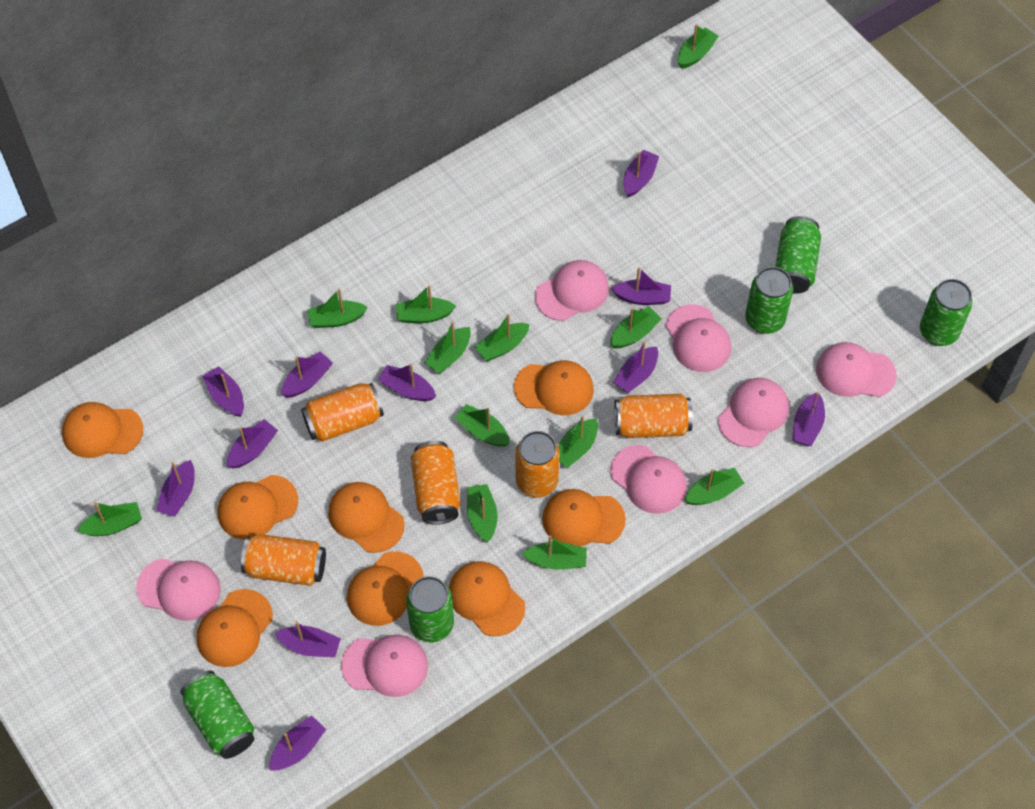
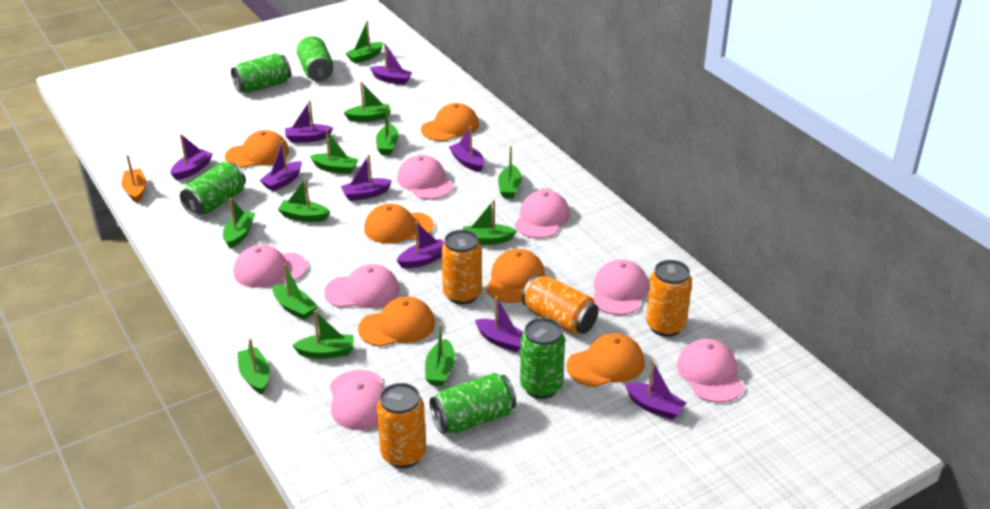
orange boat: 0 -> 1
orange can: 5 -> 4
orange cap: 8 -> 6
purple boat: 11 -> 9

